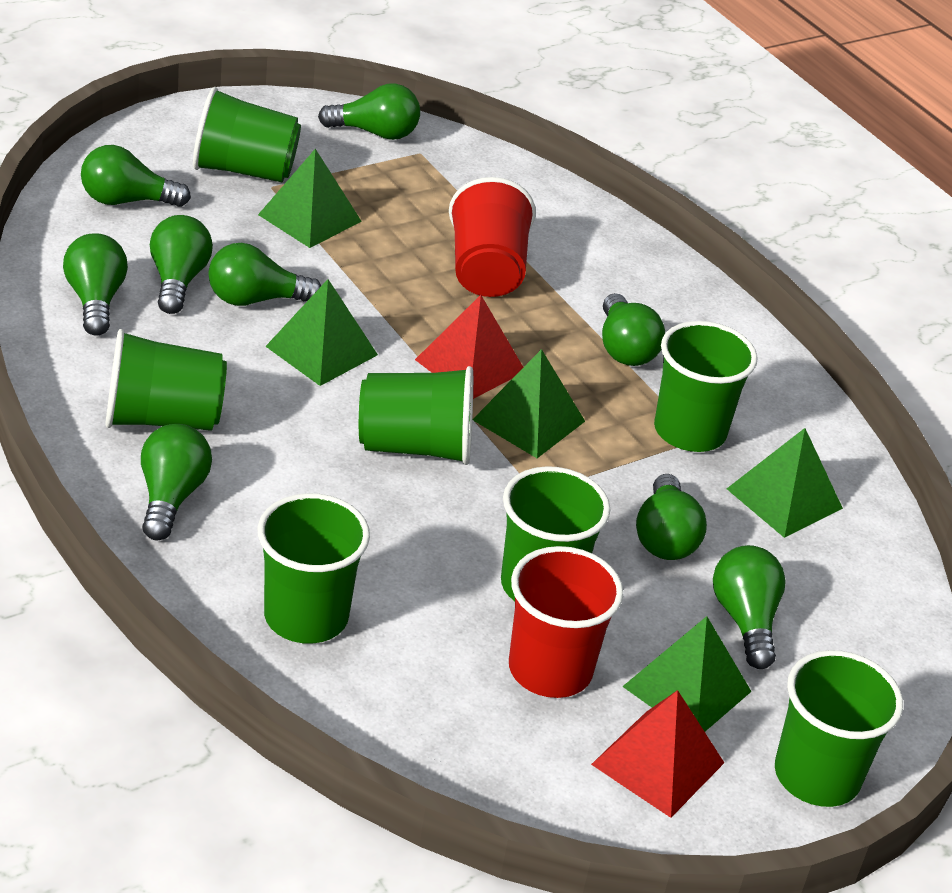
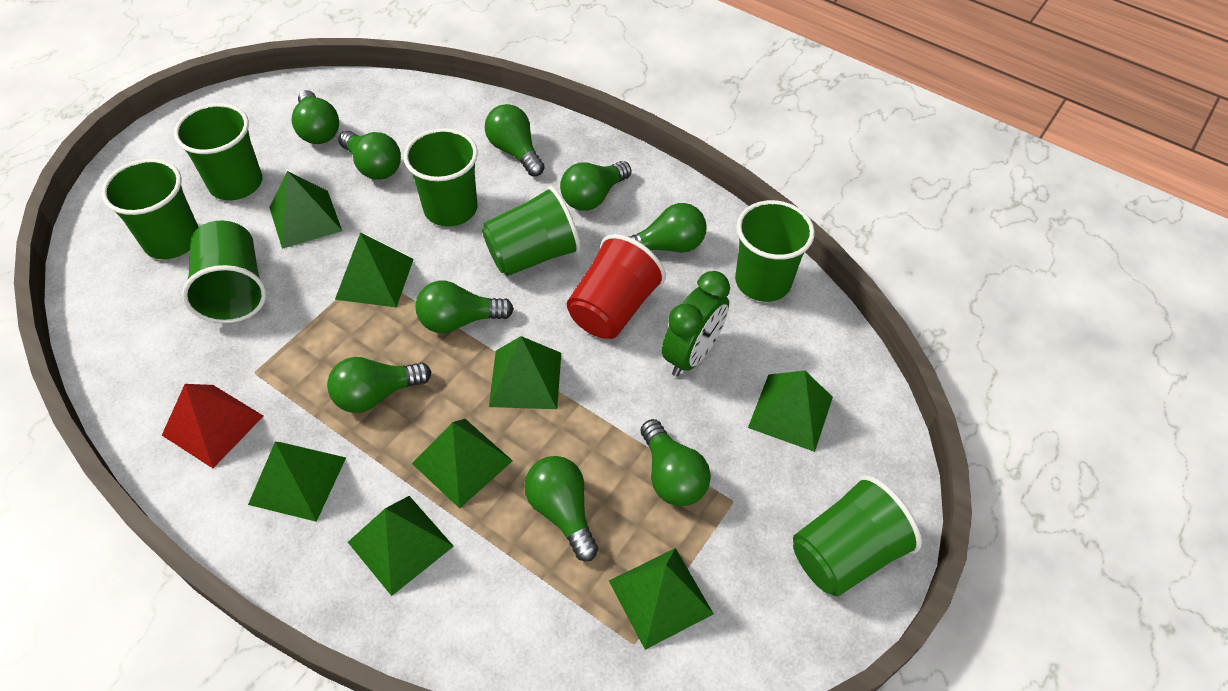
green clock: 0 -> 1
green pyramid: 5 -> 8
red cup: 2 -> 1
red pyramid: 2 -> 1

